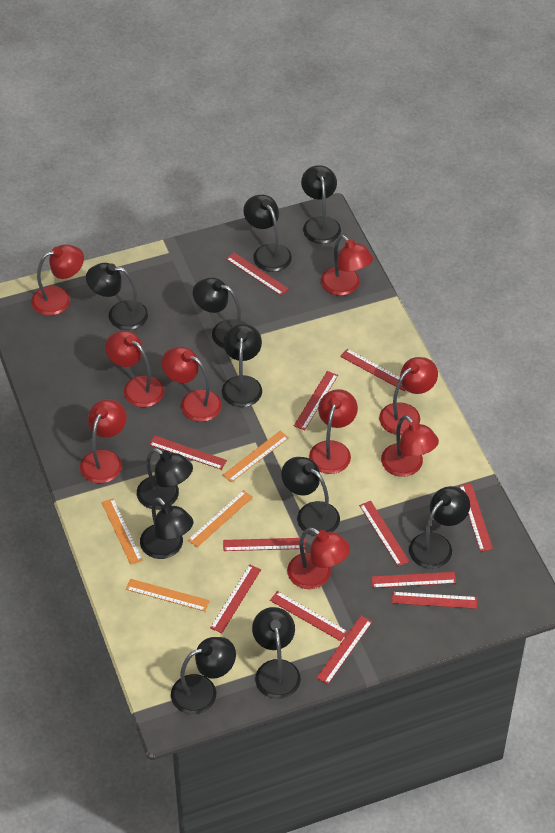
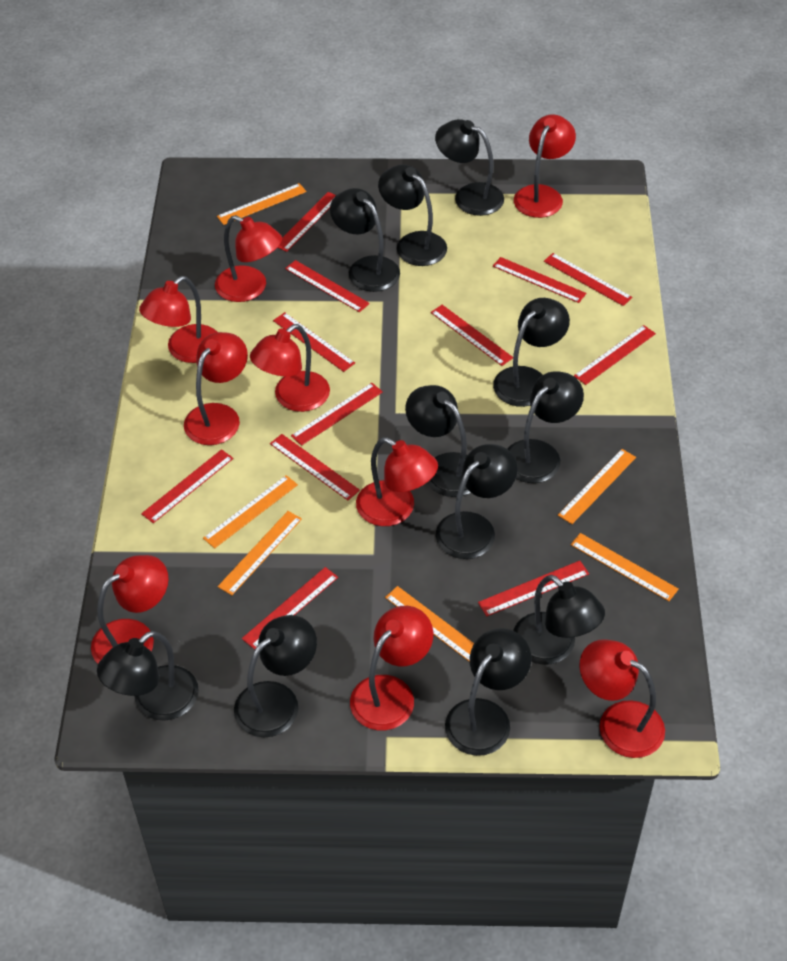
orange ruler: 4 -> 6

